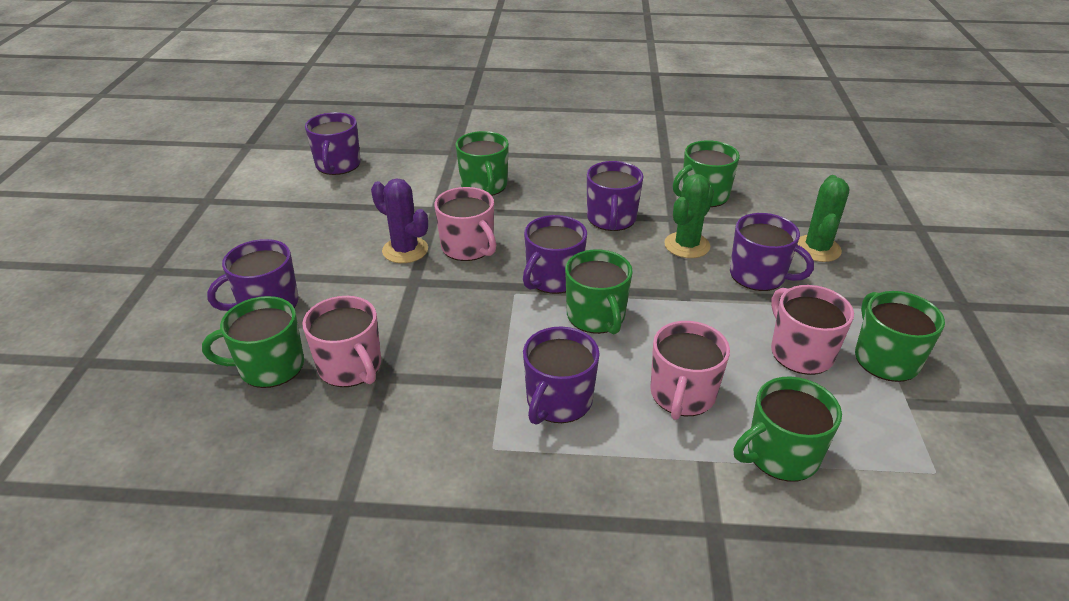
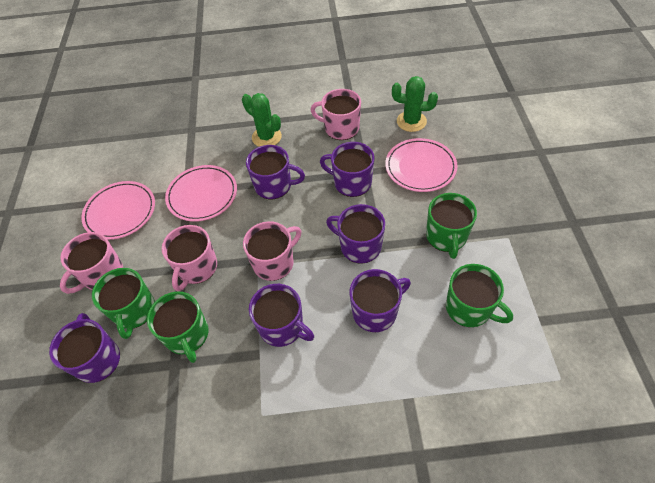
green mug: 6 -> 4
pink plate: 0 -> 3
purple cactus: 1 -> 0

